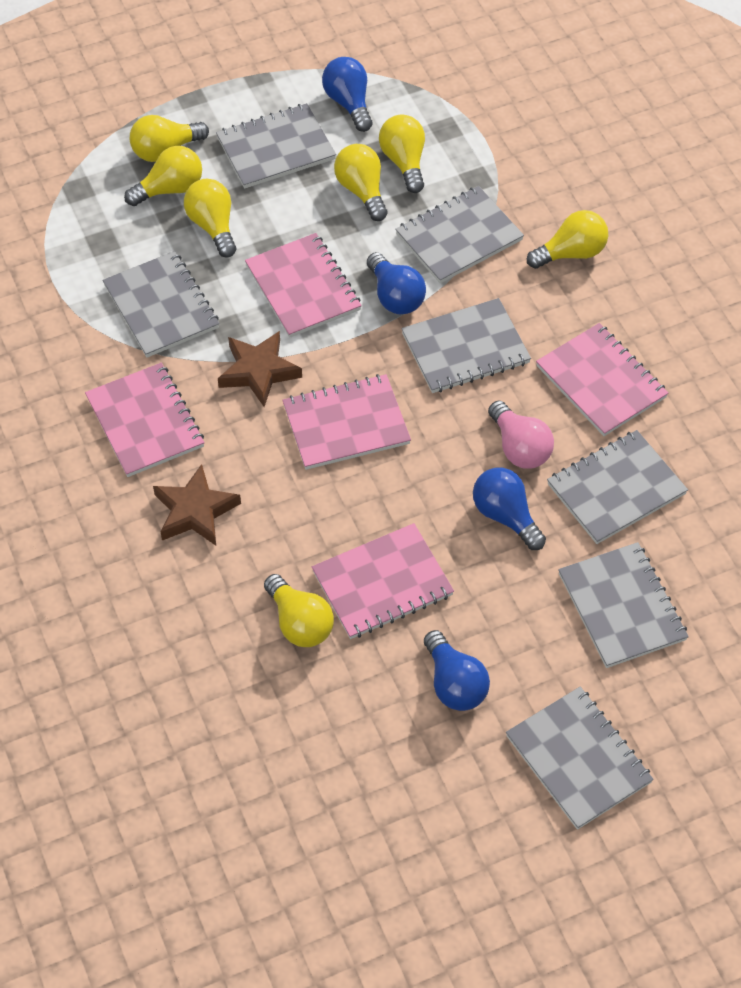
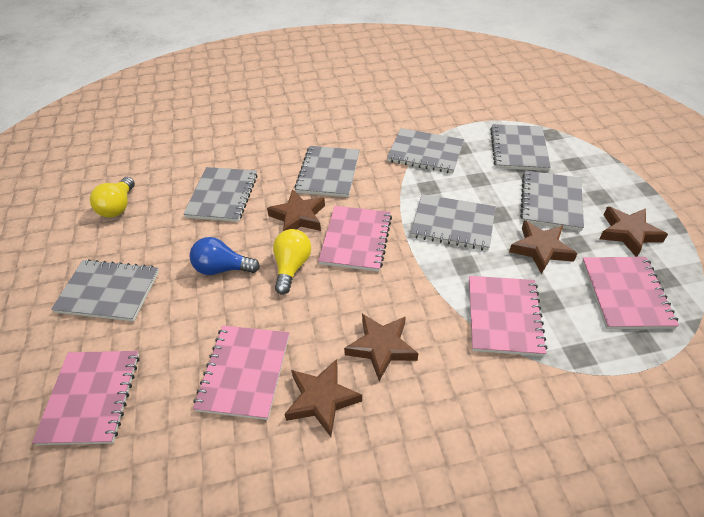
blue light bulb: 4 -> 1
brown star: 2 -> 5
pink light bulb: 1 -> 0
yellow light bulb: 7 -> 2

